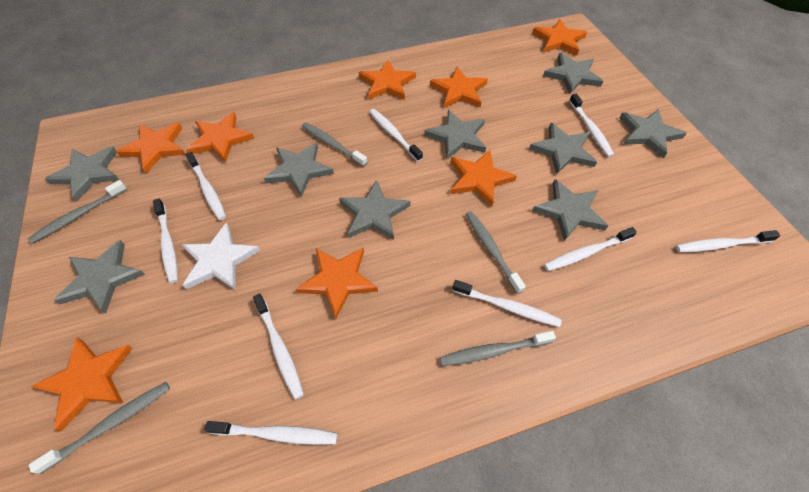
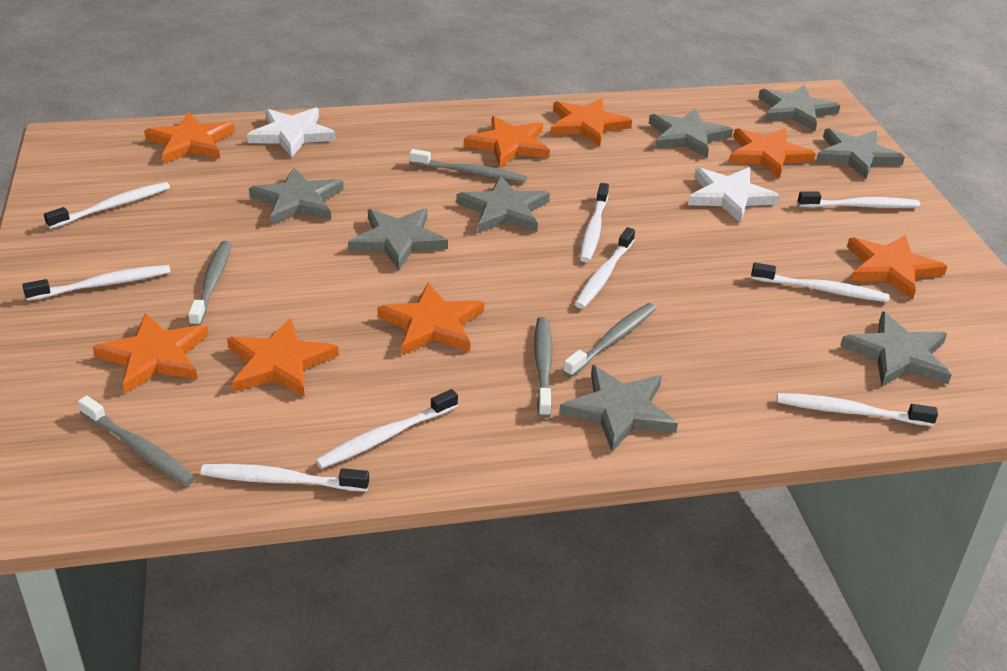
grey star: 9 -> 8
white star: 1 -> 2

